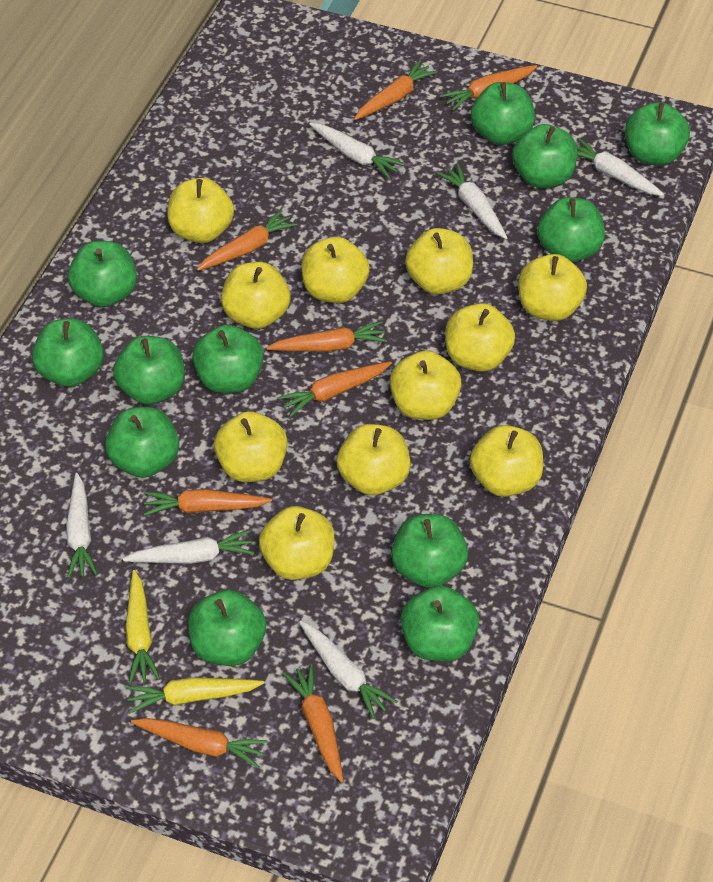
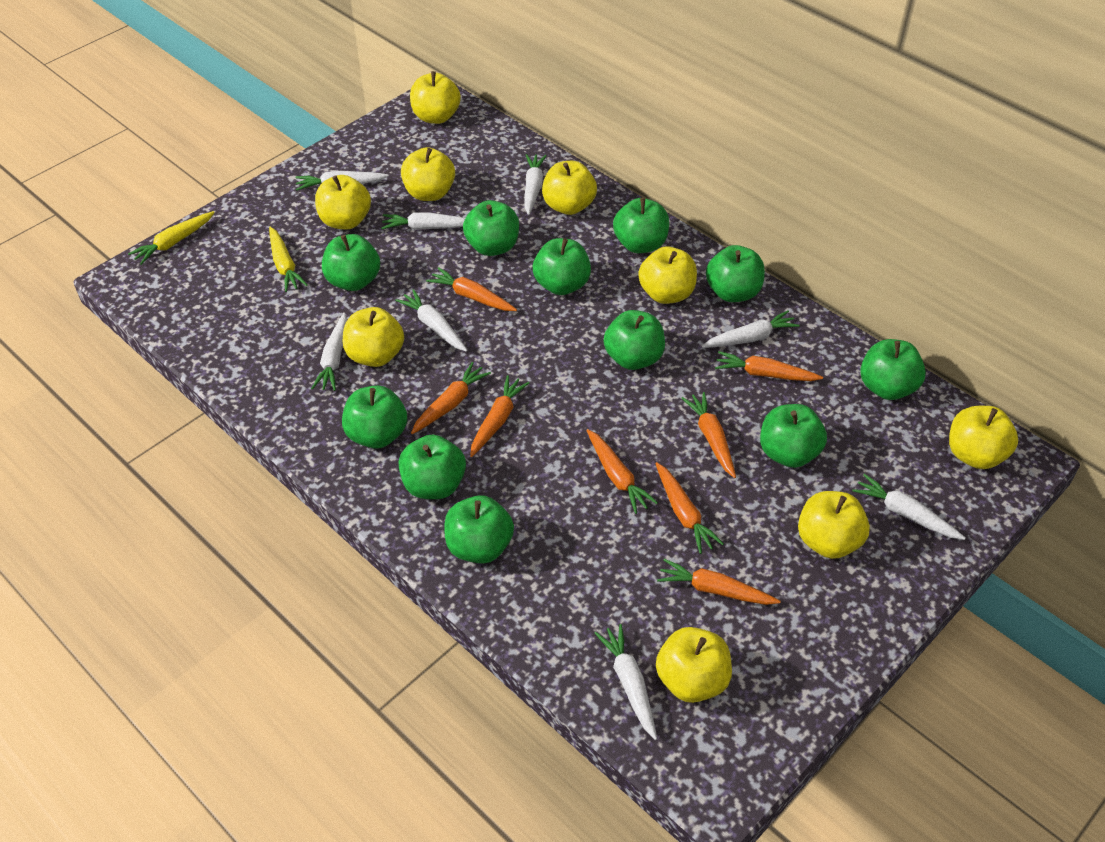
green apple: 12 -> 11
white carrot: 6 -> 8
yellow apple: 11 -> 9

